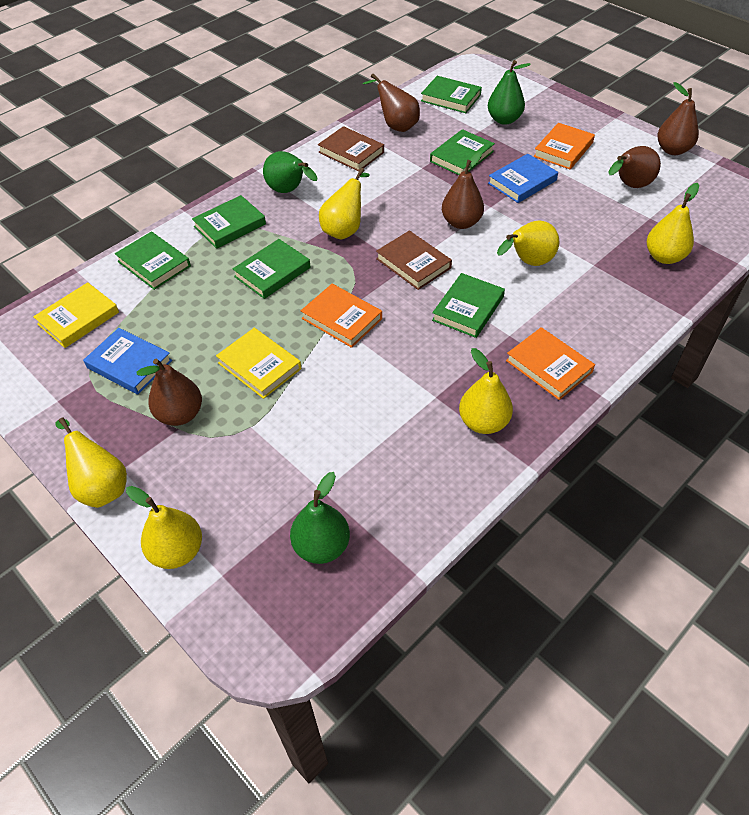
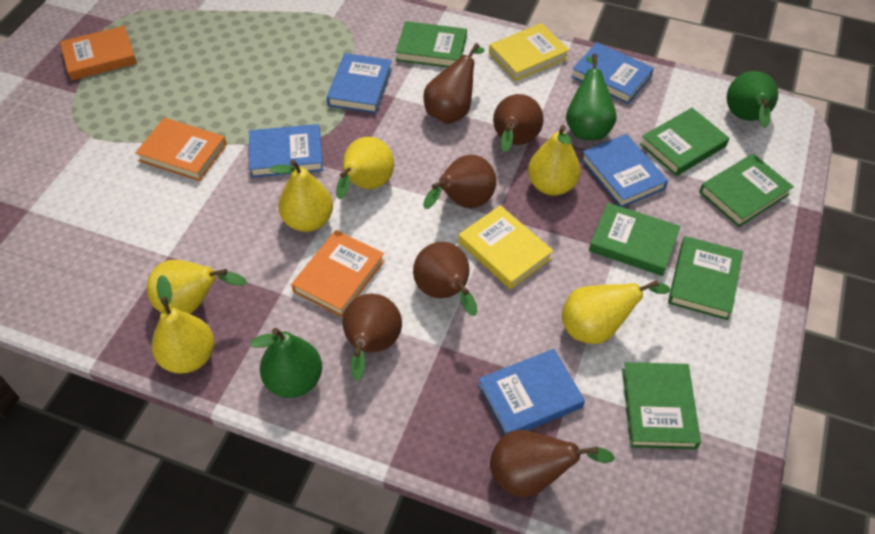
blue book: 2 -> 5
brown book: 2 -> 0
brown pear: 5 -> 6

